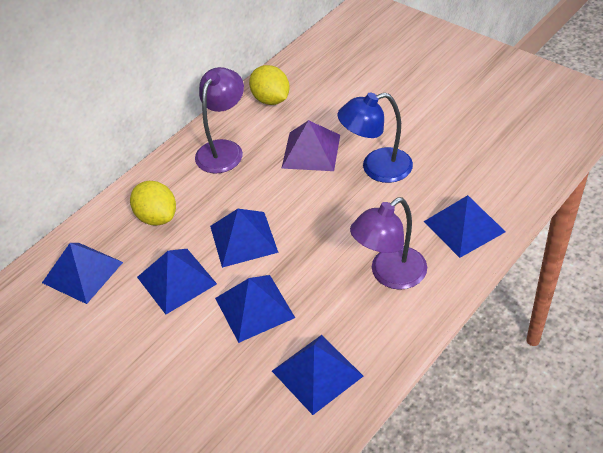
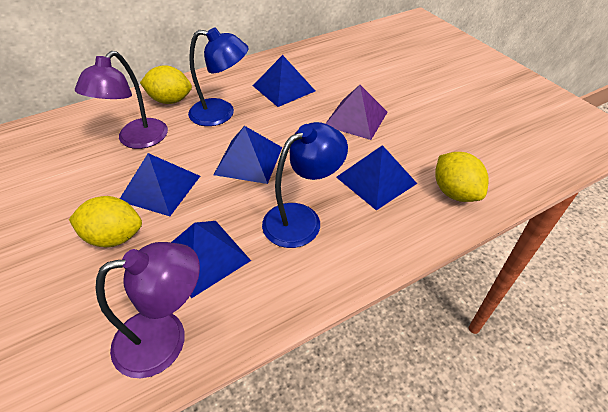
blue lamp: 1 -> 2
blue pyramid: 6 -> 5
yellow lemon: 2 -> 3

